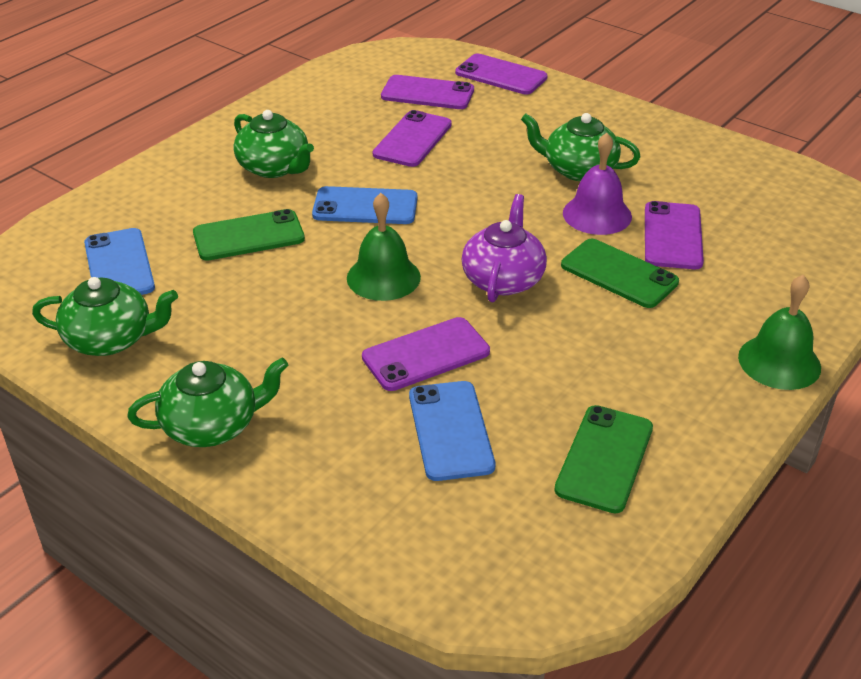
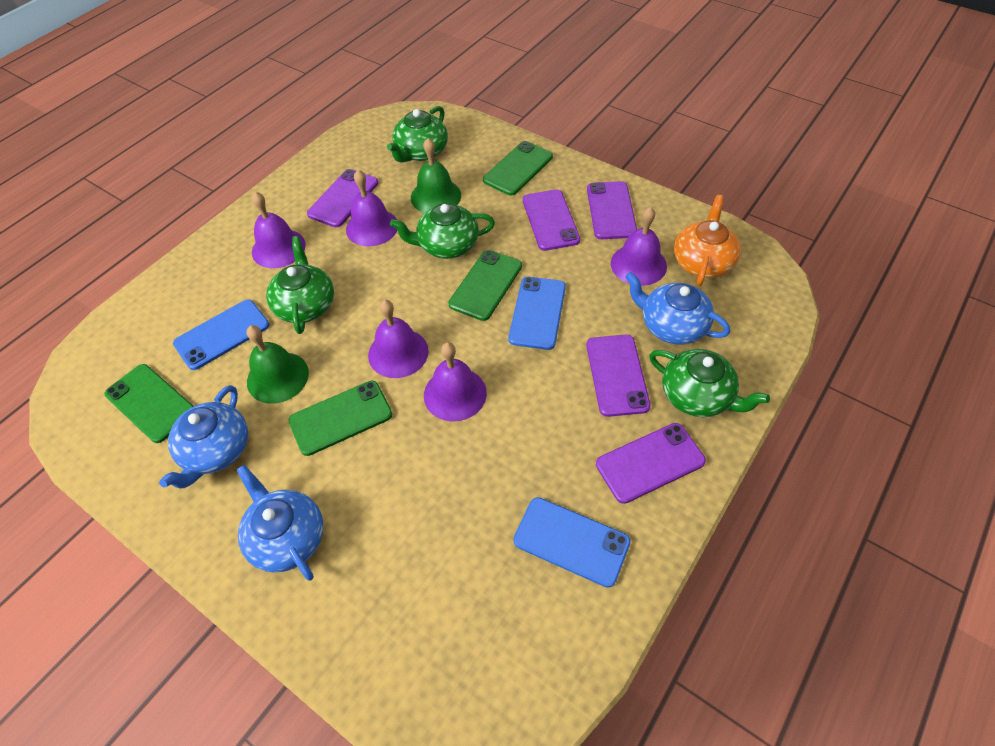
blue teapot: 0 -> 3
green phone: 3 -> 4
orange teapot: 0 -> 1
purple bell: 1 -> 5
purple teapot: 1 -> 0

